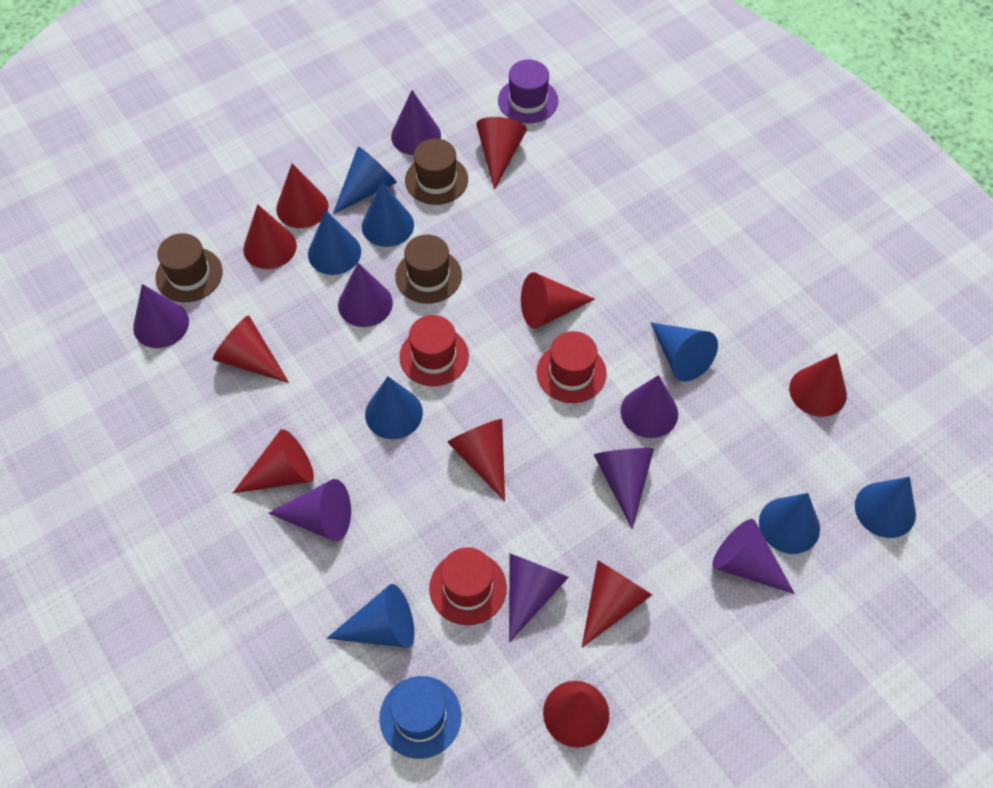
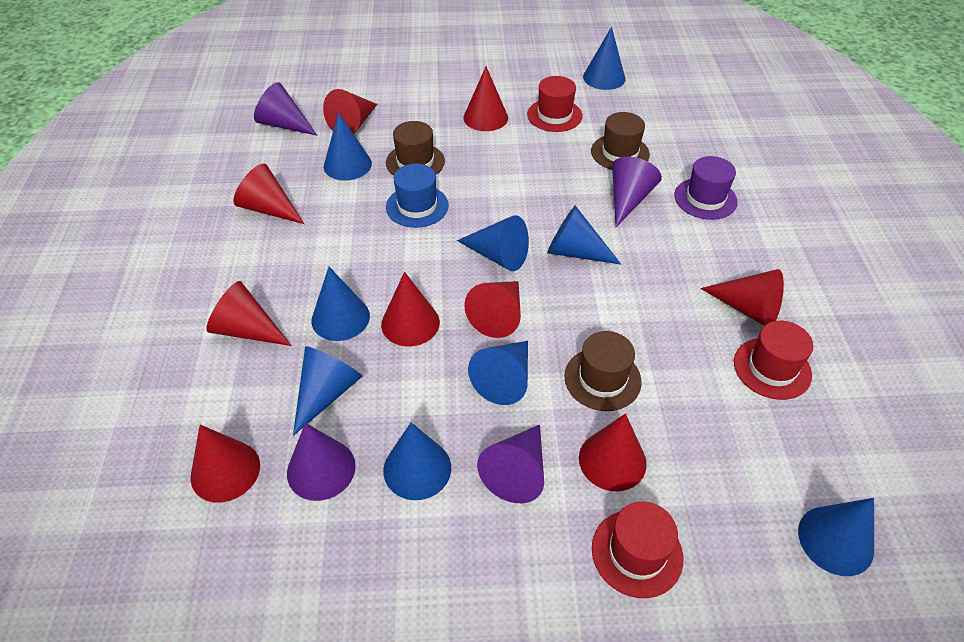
blue cone: 8 -> 9
purple cone: 8 -> 4
red cone: 10 -> 9

